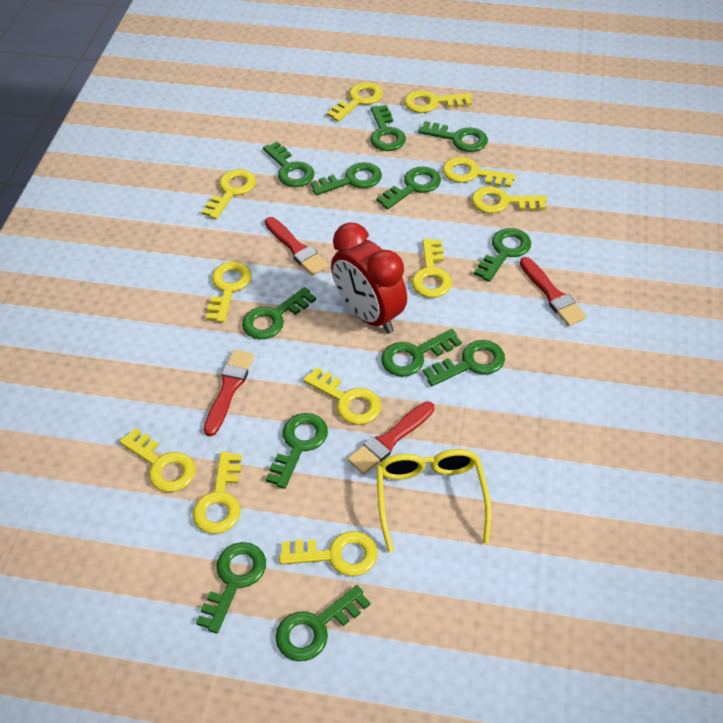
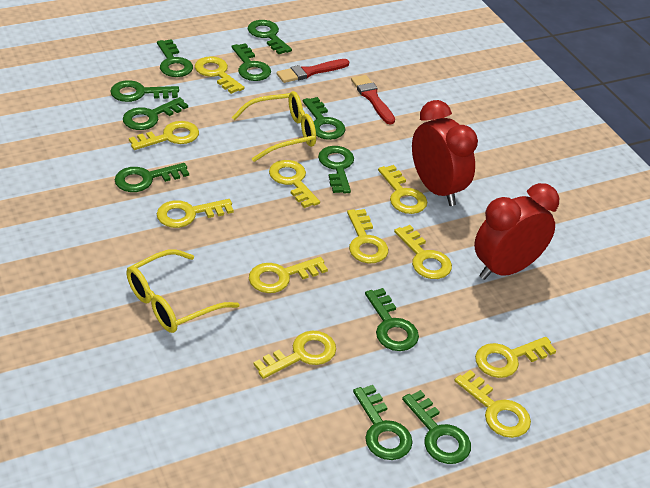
green key: 12 -> 11
red brush: 4 -> 2
red clock: 1 -> 2
yellow glasses: 1 -> 2

